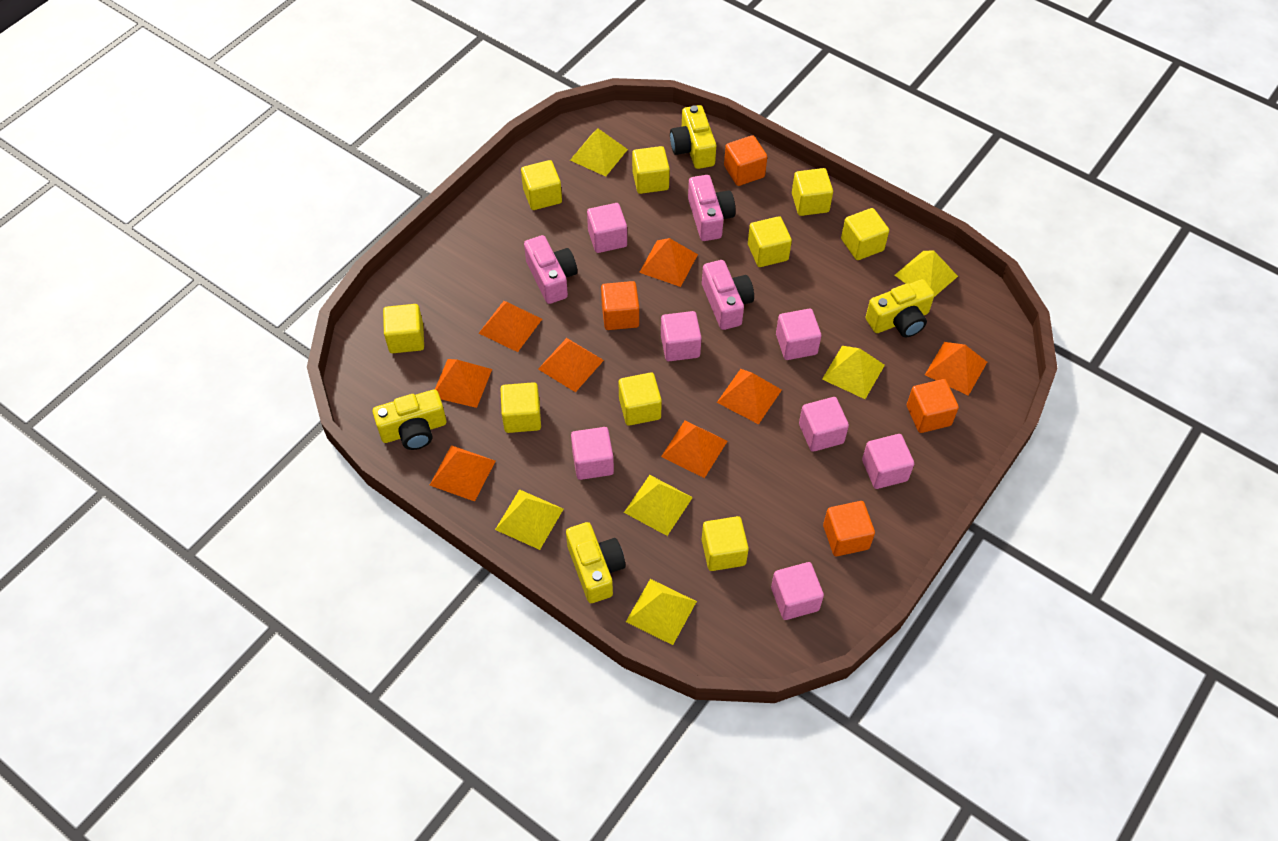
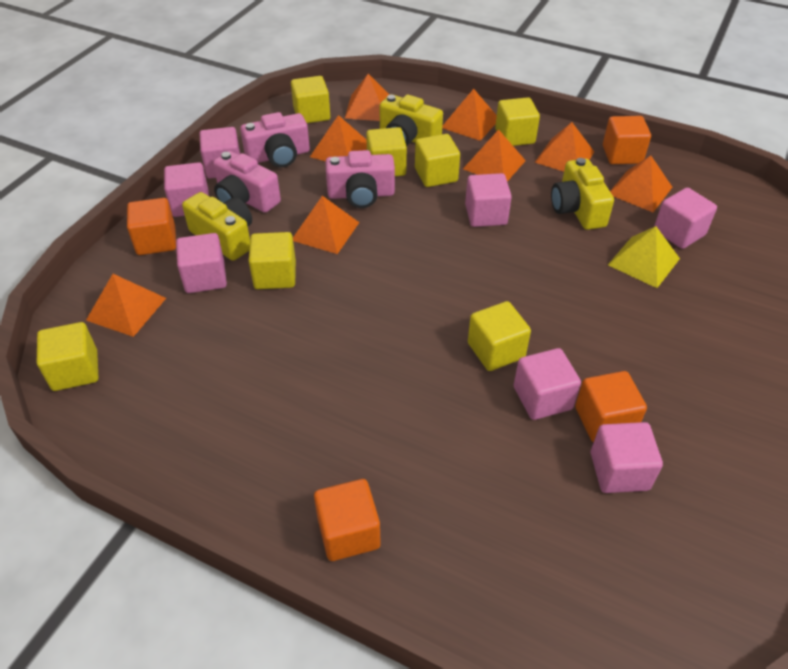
yellow camera: 4 -> 3
yellow cube: 9 -> 7
yellow pyramid: 6 -> 1

